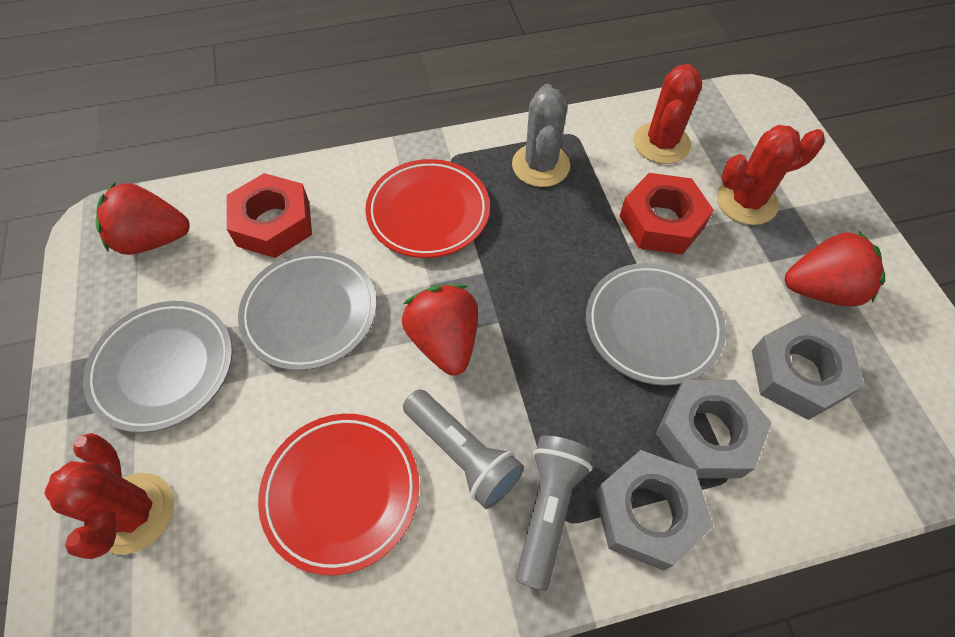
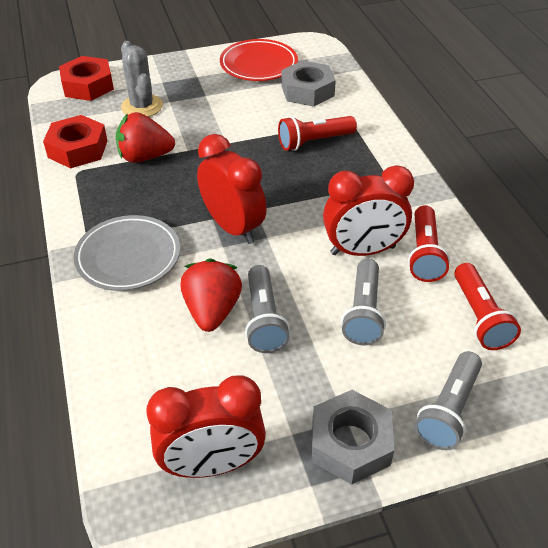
grey flashlight: 2 -> 3
grey nut: 3 -> 2
grey plate: 3 -> 1
red cactus: 3 -> 0
red clock: 0 -> 3
red flashlight: 0 -> 3
red plate: 2 -> 1
red strawberry: 3 -> 2

